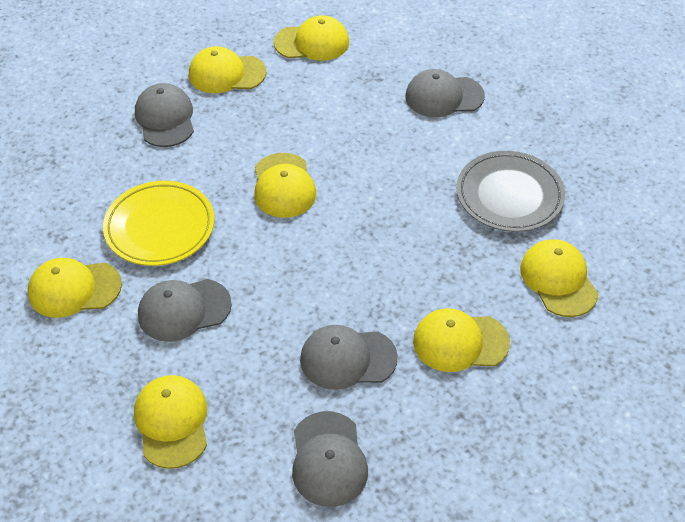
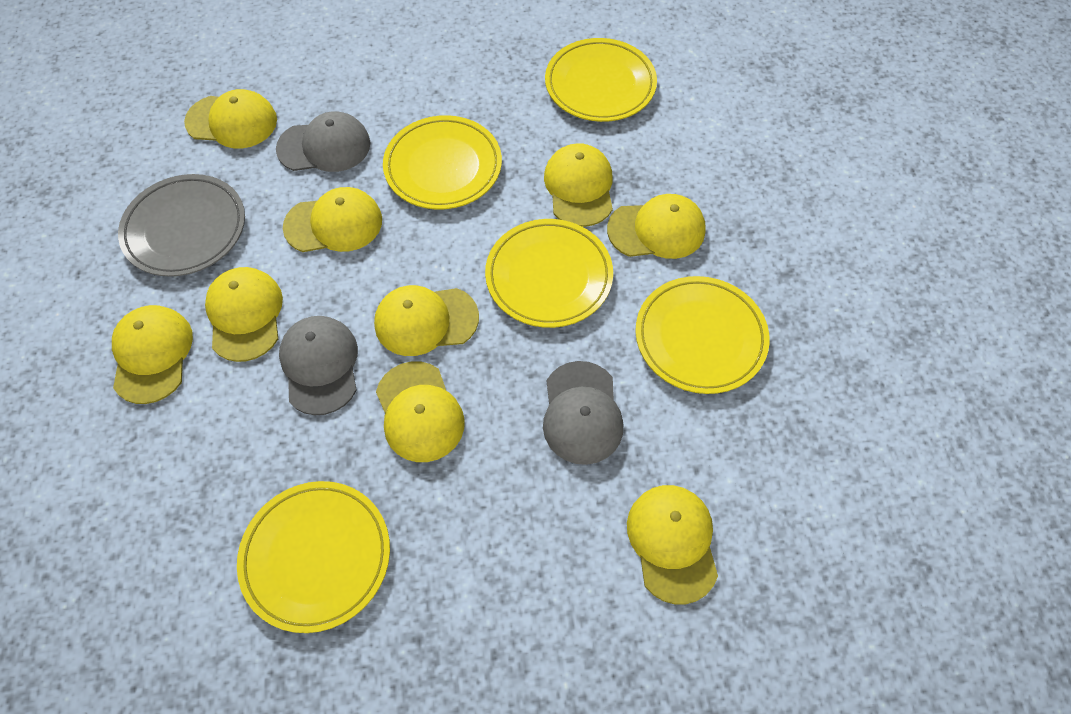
grey cap: 5 -> 3
yellow cap: 7 -> 9
yellow plate: 1 -> 5

